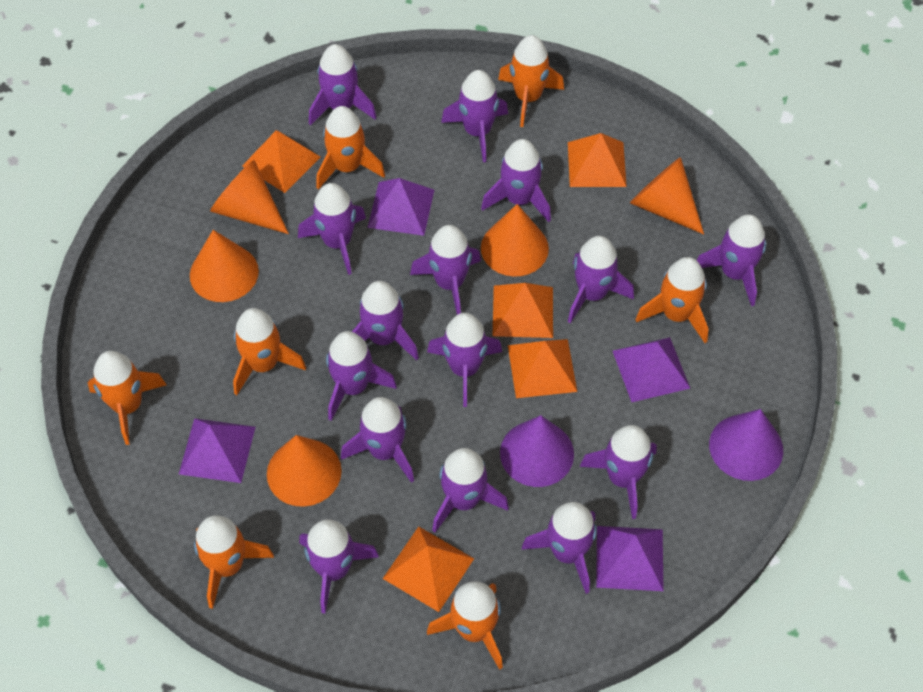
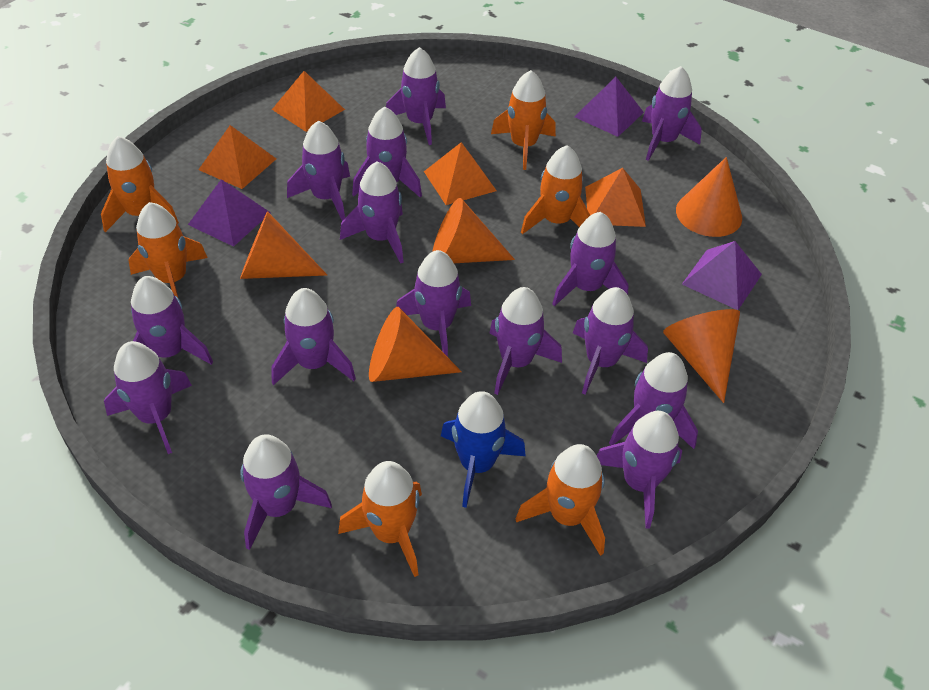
blue rocket: 0 -> 1
orange pyramid: 5 -> 4
orange rocket: 7 -> 6
purple cone: 2 -> 0
purple pyramid: 4 -> 3

